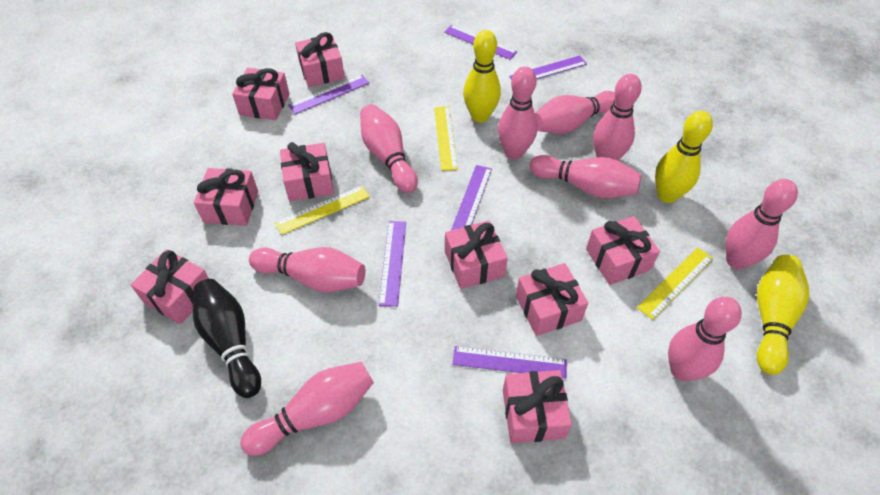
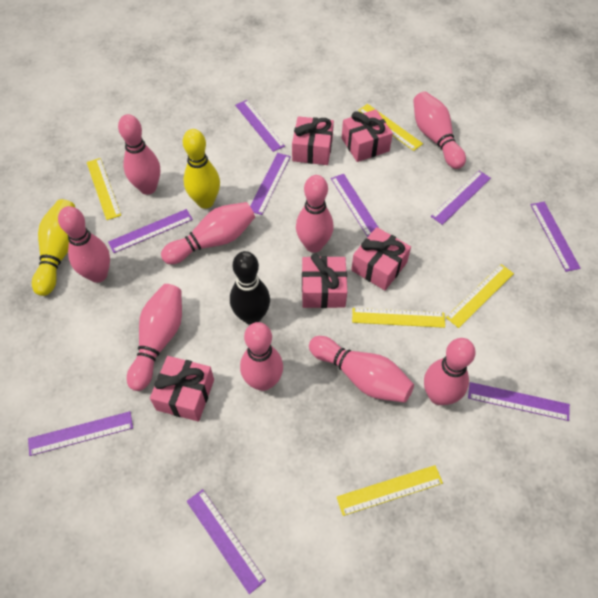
pink gift: 9 -> 5
purple ruler: 6 -> 9
yellow bowling pin: 3 -> 2
yellow ruler: 3 -> 5

